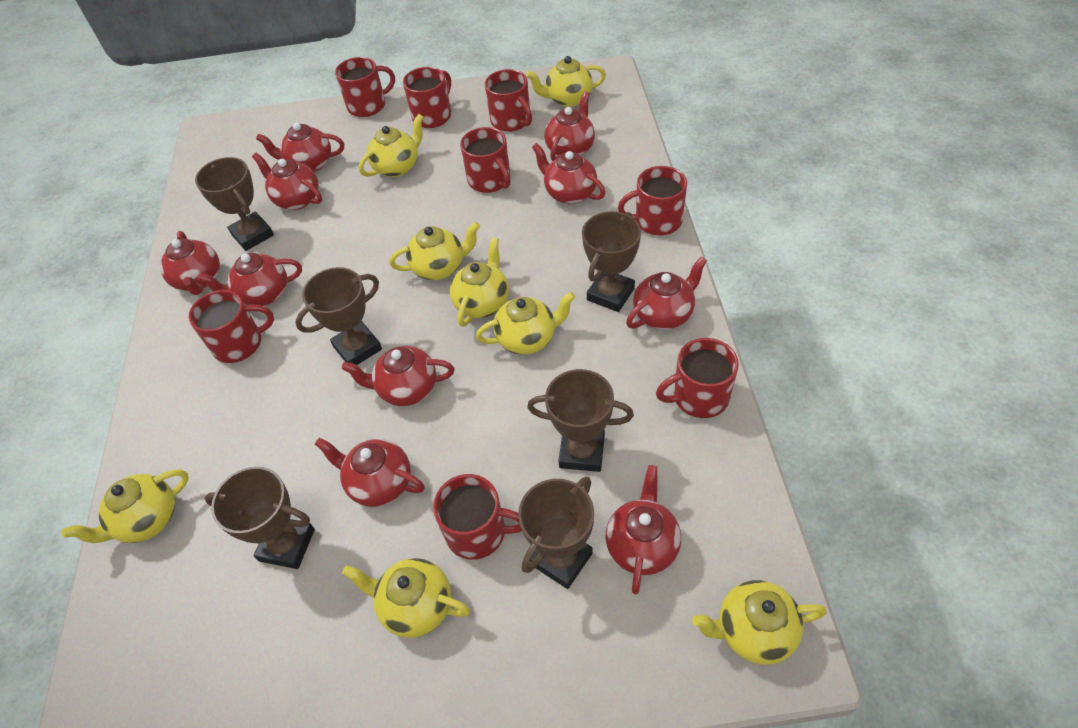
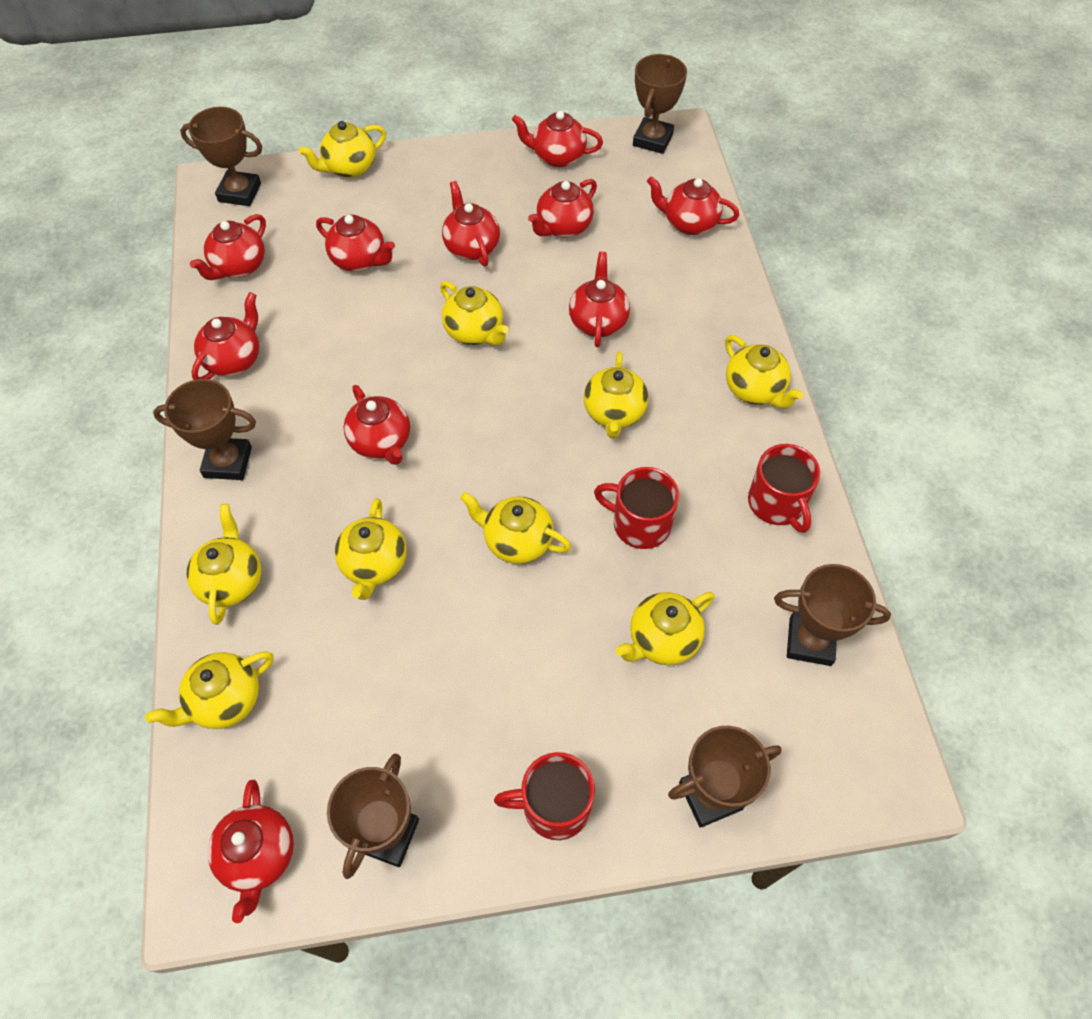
red mug: 8 -> 3
yellow teapot: 8 -> 9

